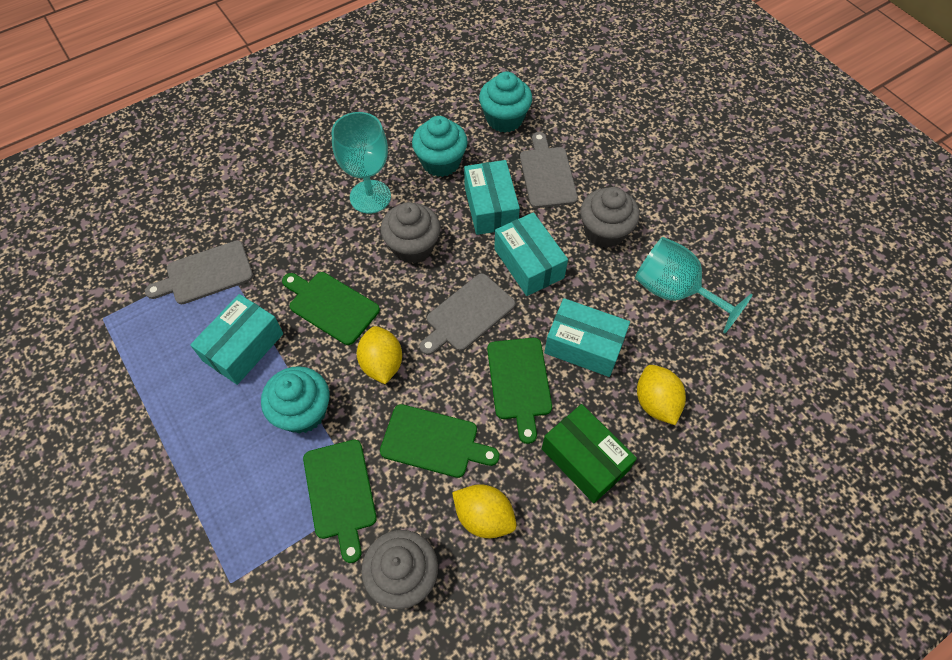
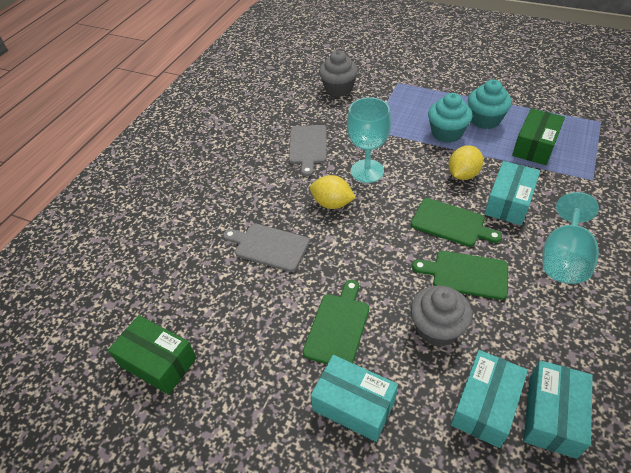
green box: 1 -> 2
green cutting board: 4 -> 3
grey cupcake: 3 -> 2
grey cutting board: 3 -> 2
turquoise cupcake: 3 -> 2
yellow lemon: 3 -> 2

